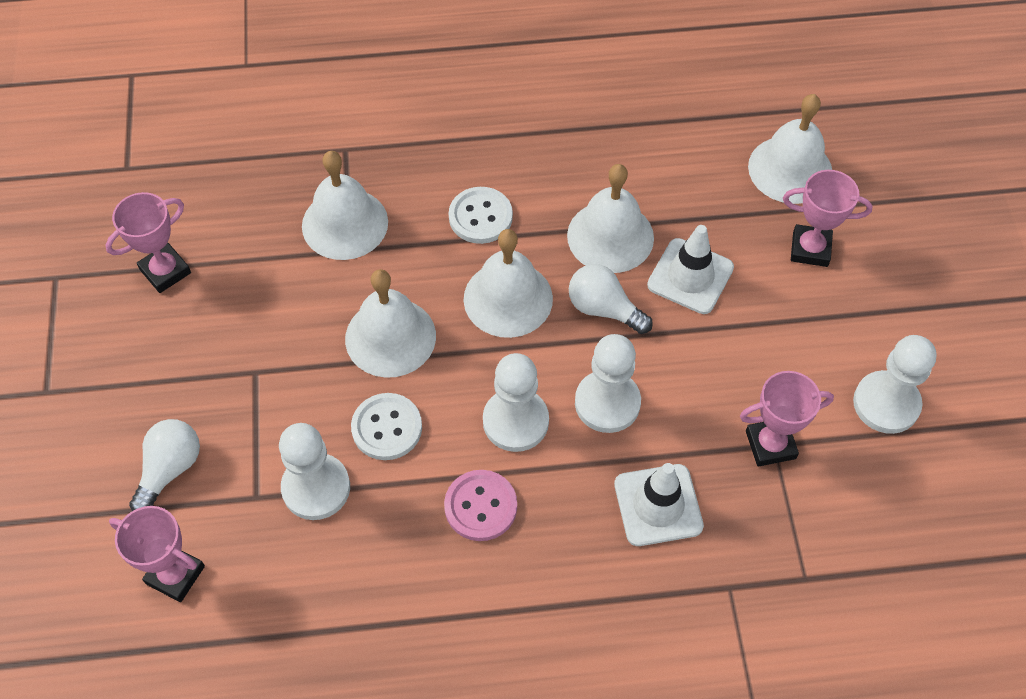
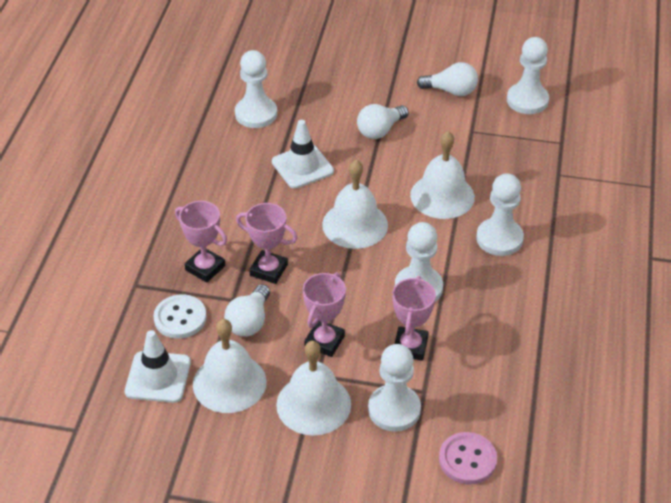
white bell: 5 -> 4
white button: 2 -> 1
white light bulb: 2 -> 3
white pawn: 4 -> 5

